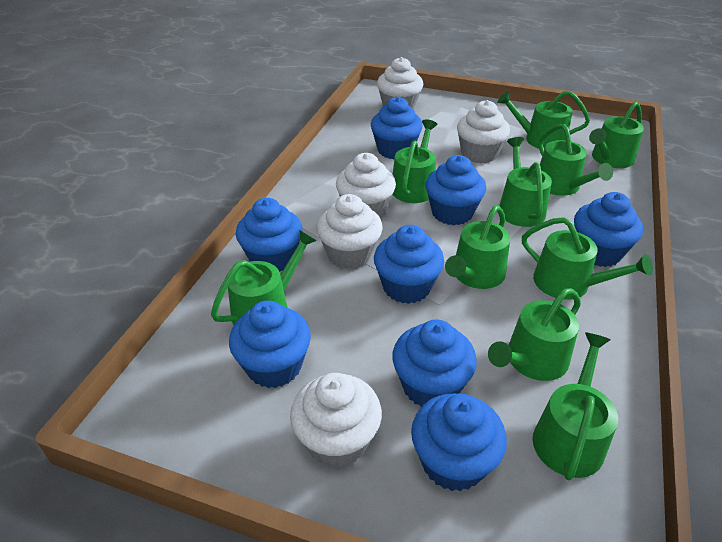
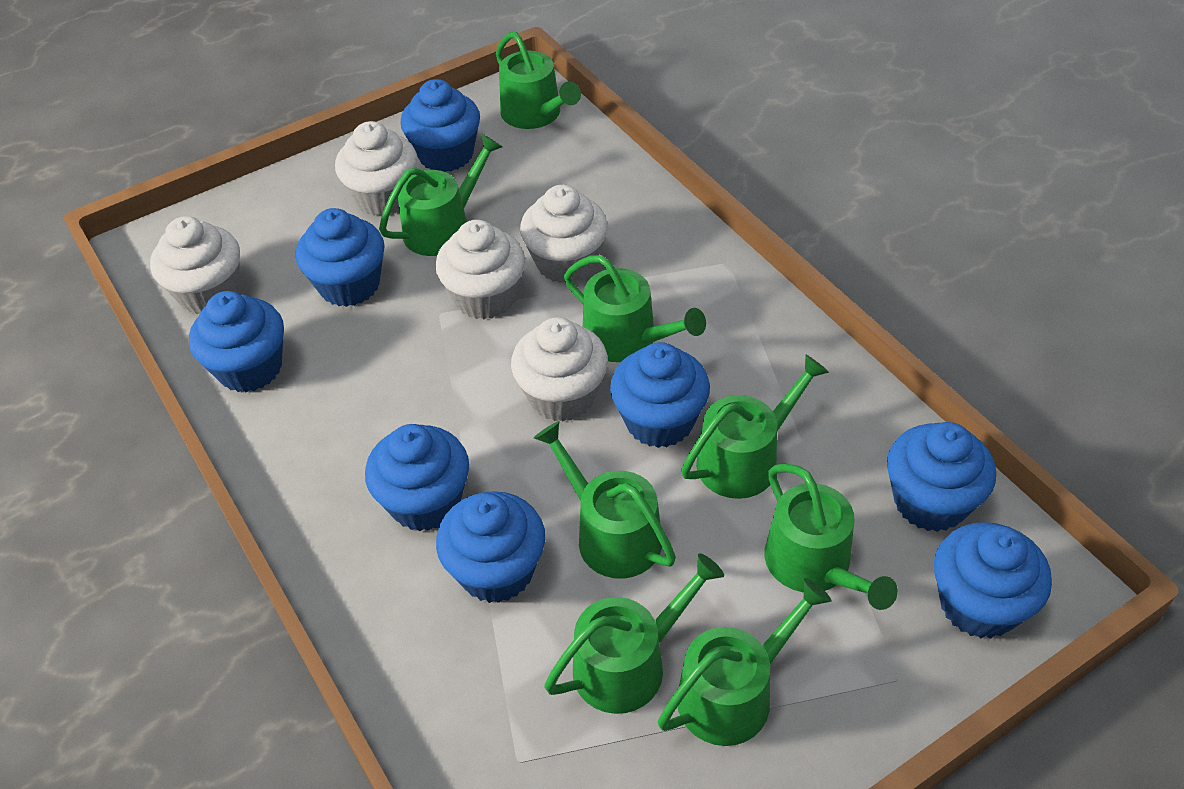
green watering can: 10 -> 8

